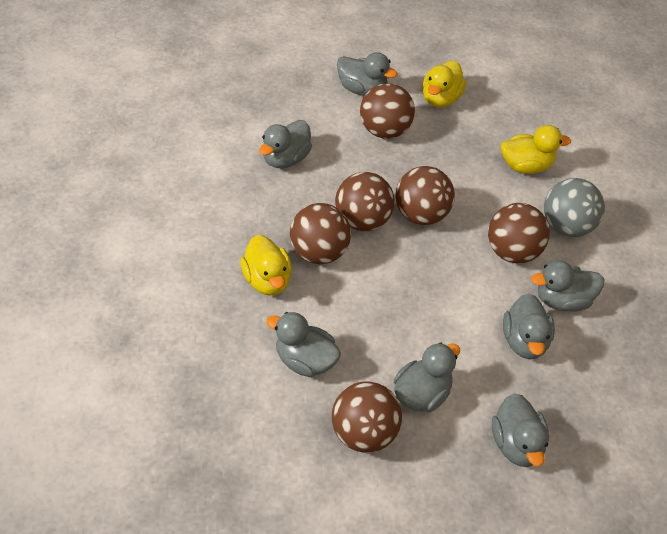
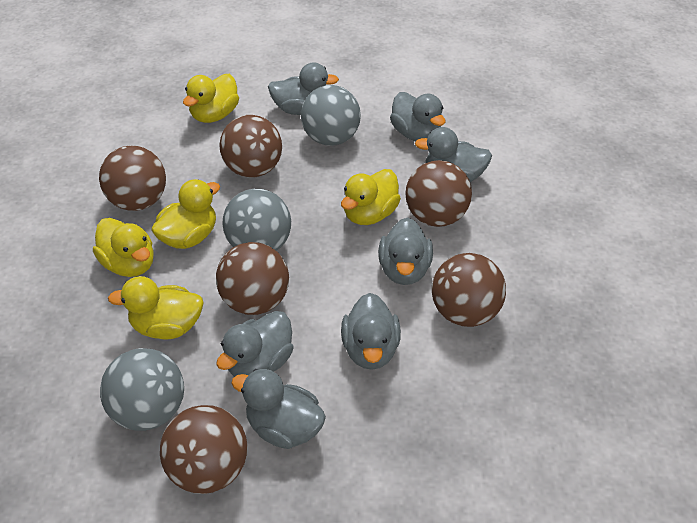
grey ball: 1 -> 3
yellow duck: 3 -> 5

